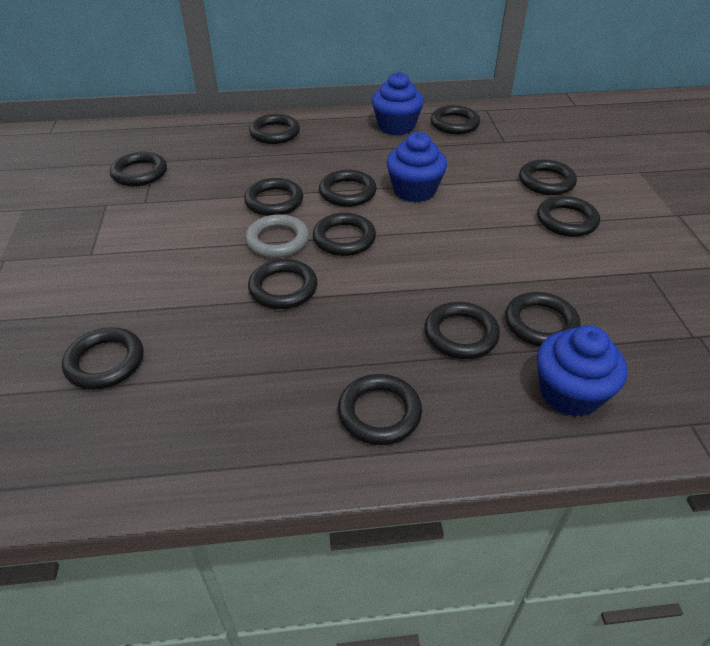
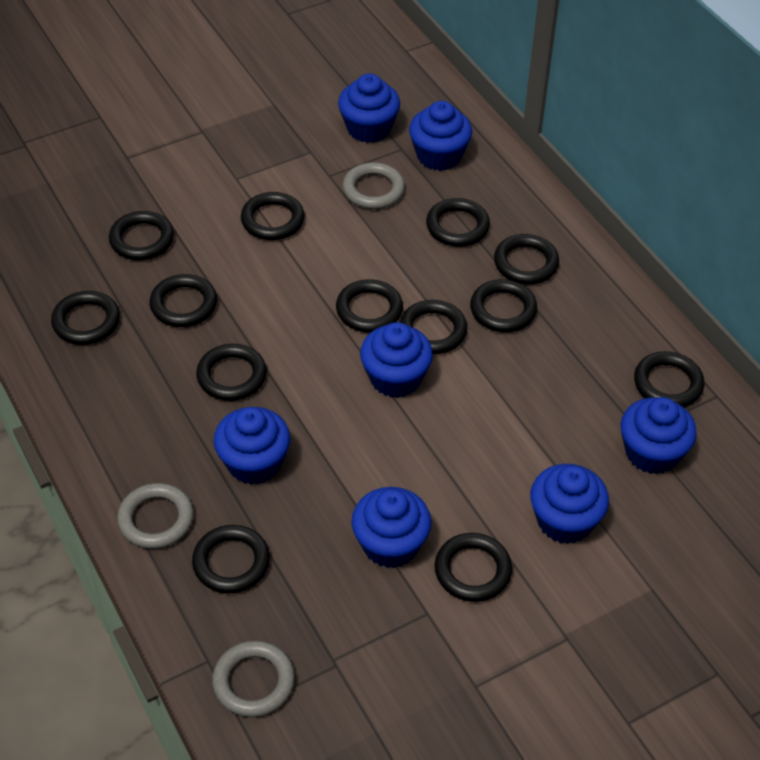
blue cupcake: 3 -> 7
grey ring: 1 -> 3

